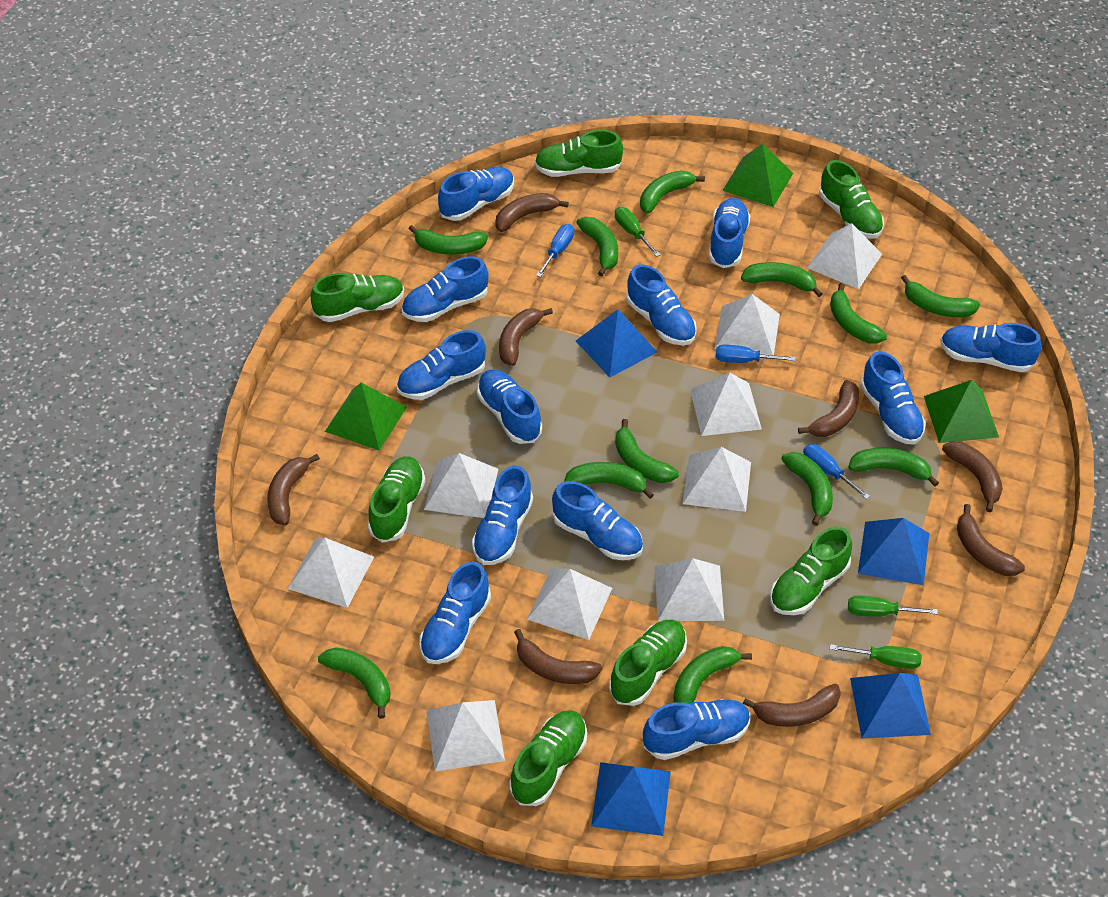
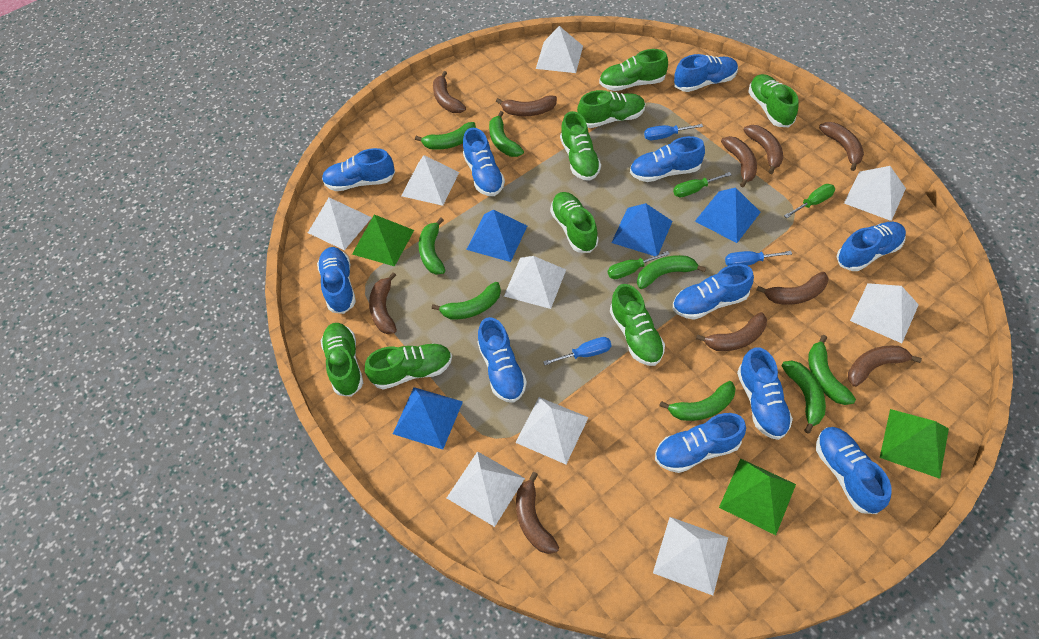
blue shoe: 12 -> 11
brown banana: 8 -> 10
green banana: 12 -> 8
green shoe: 7 -> 8

